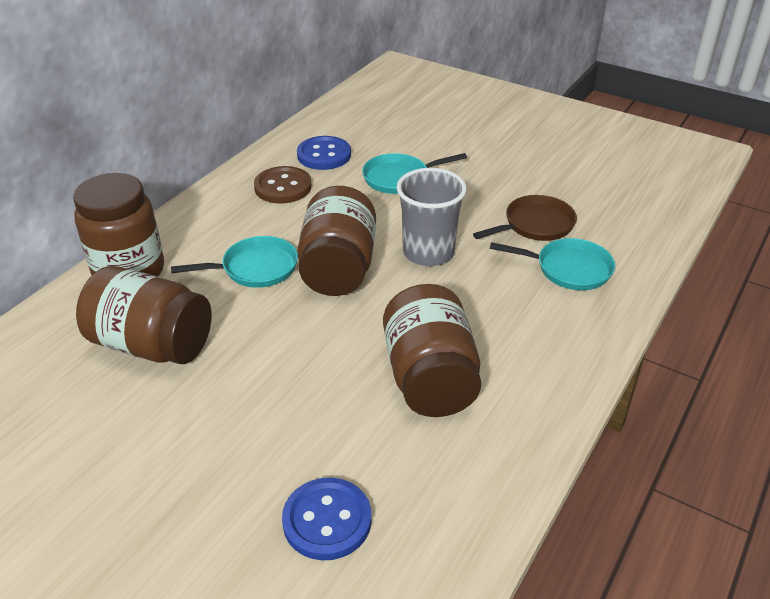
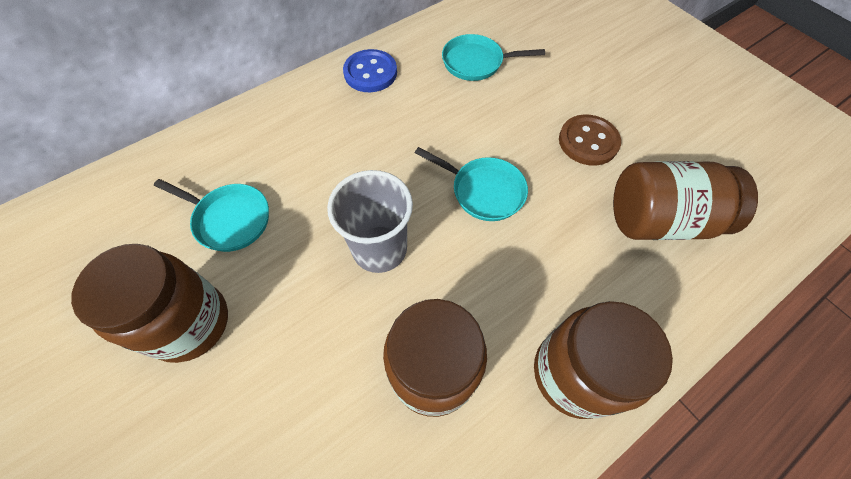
blue button: 2 -> 1
brown pan: 1 -> 0

